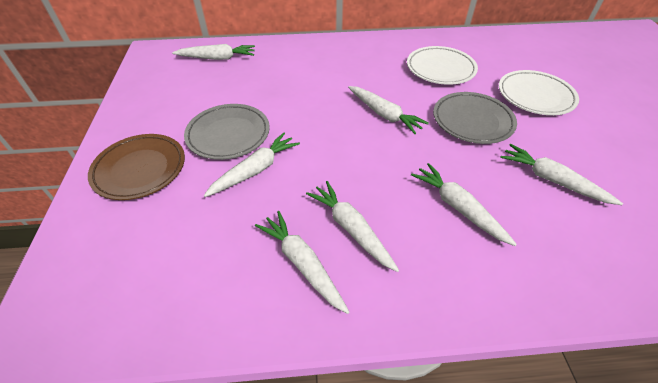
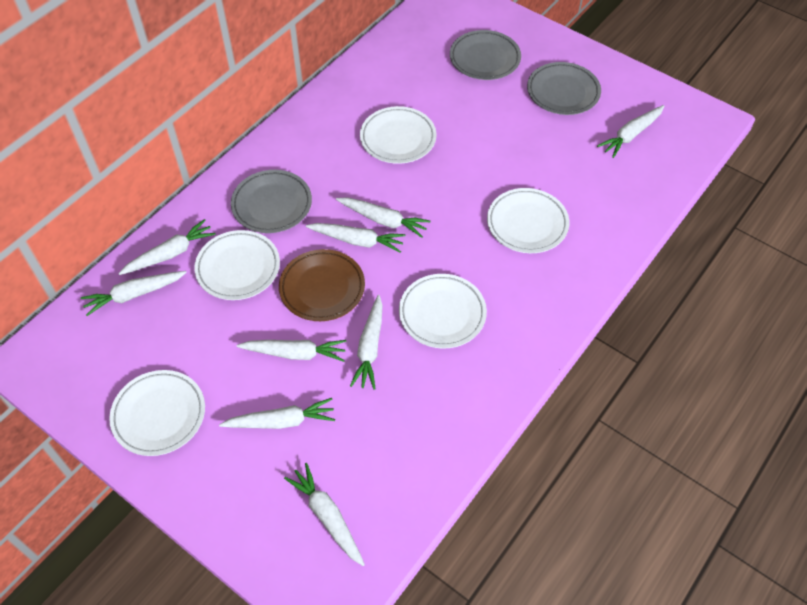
grey plate: 2 -> 3
white carrot: 7 -> 9
white plate: 2 -> 5

